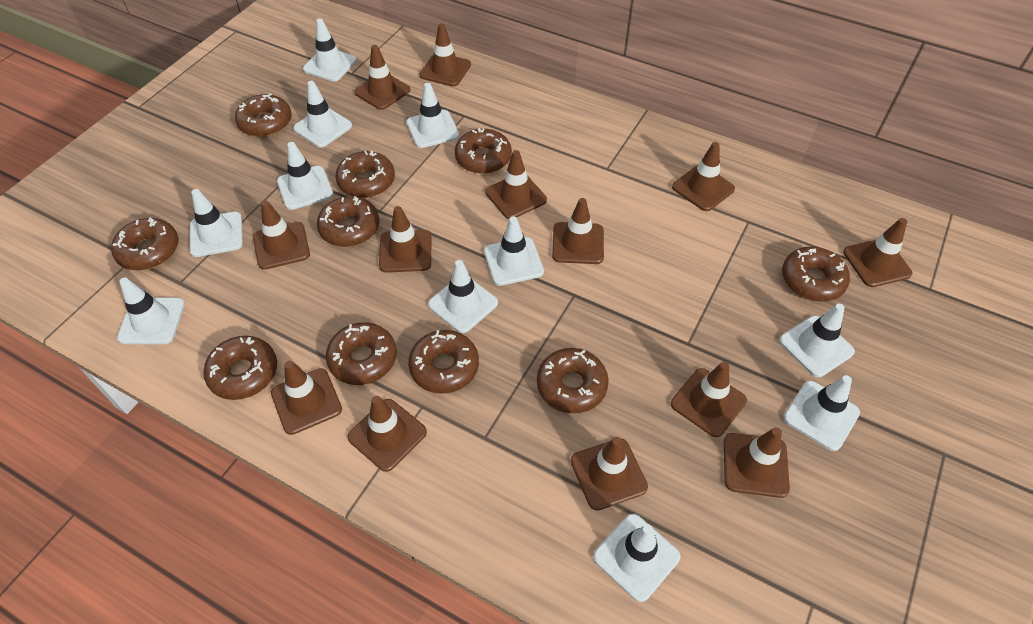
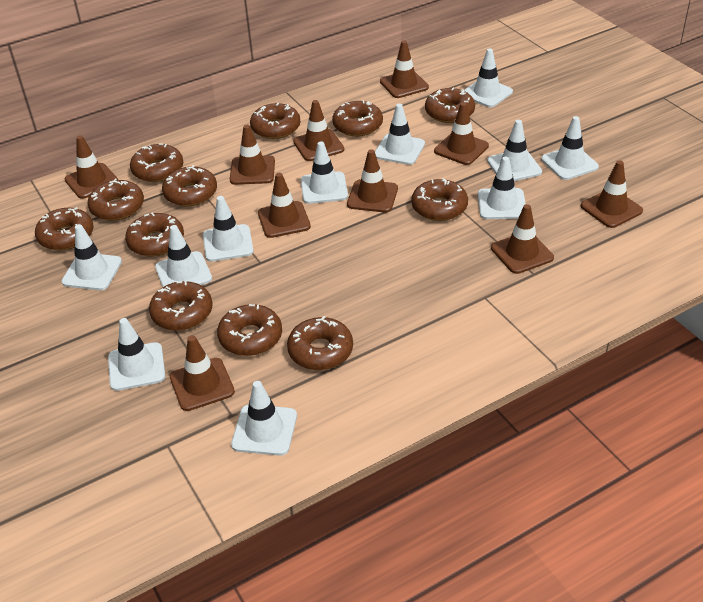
brown donut: 10 -> 12
brown traffic cone: 13 -> 10

